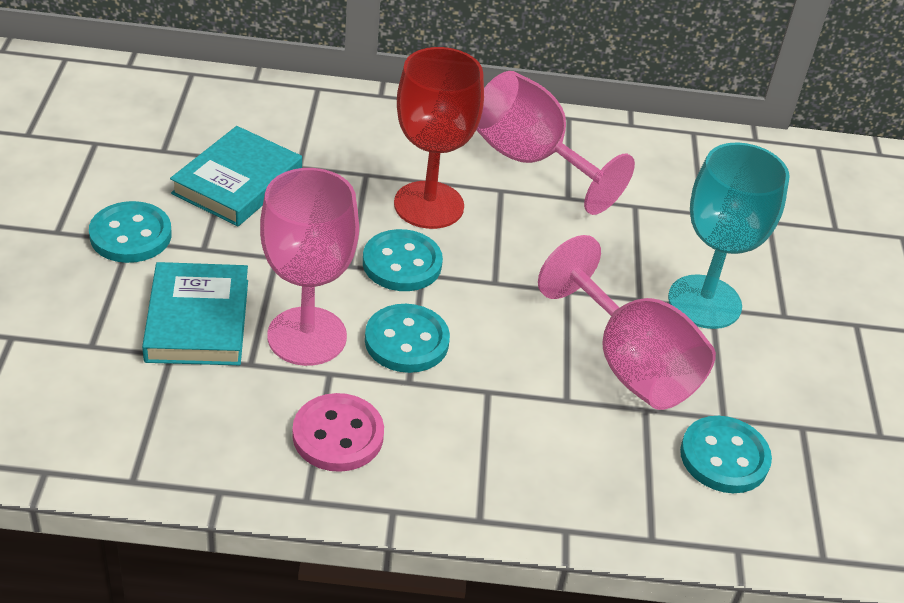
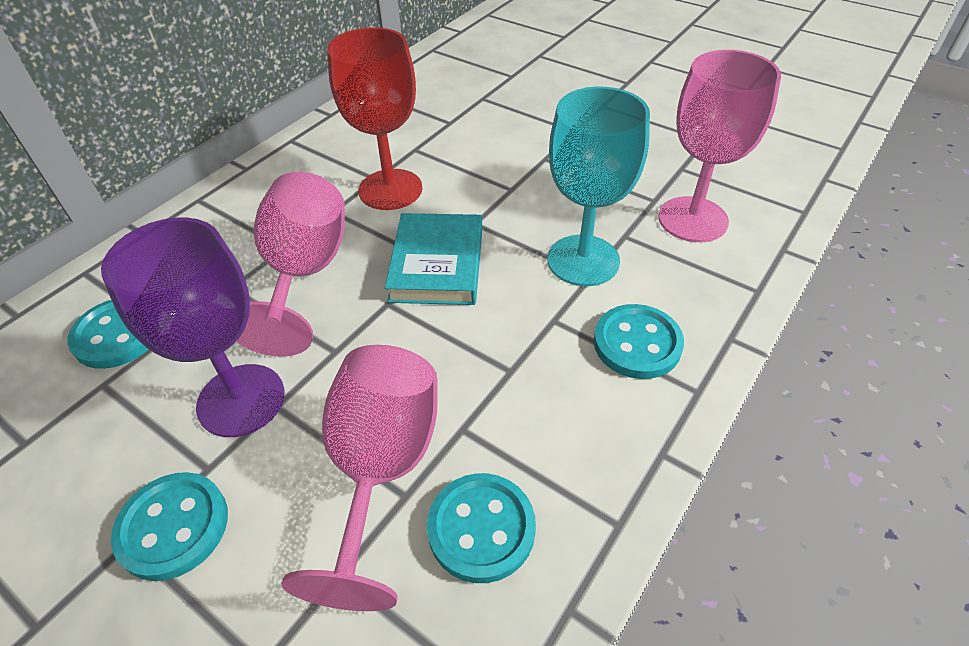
pink button: 1 -> 0
purple goblet: 0 -> 1
turquoise book: 2 -> 1

